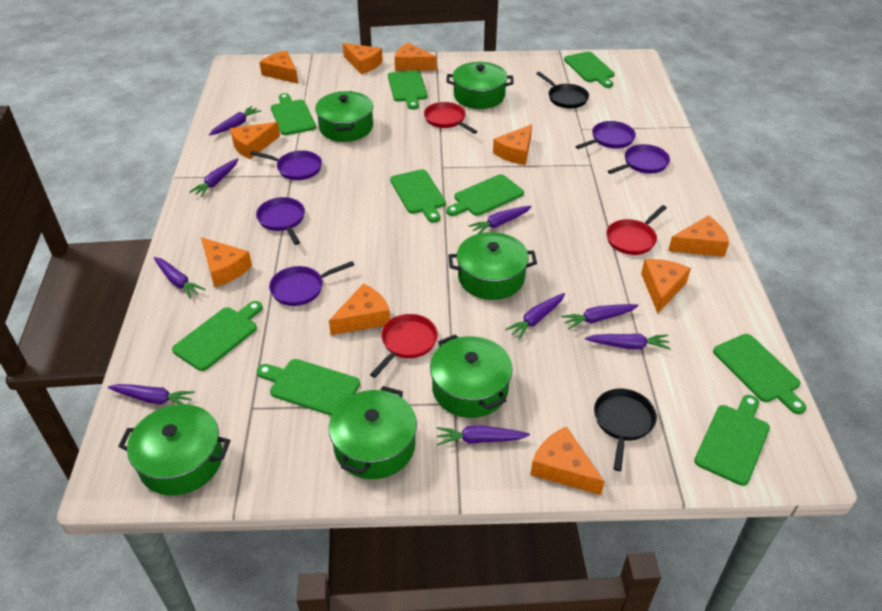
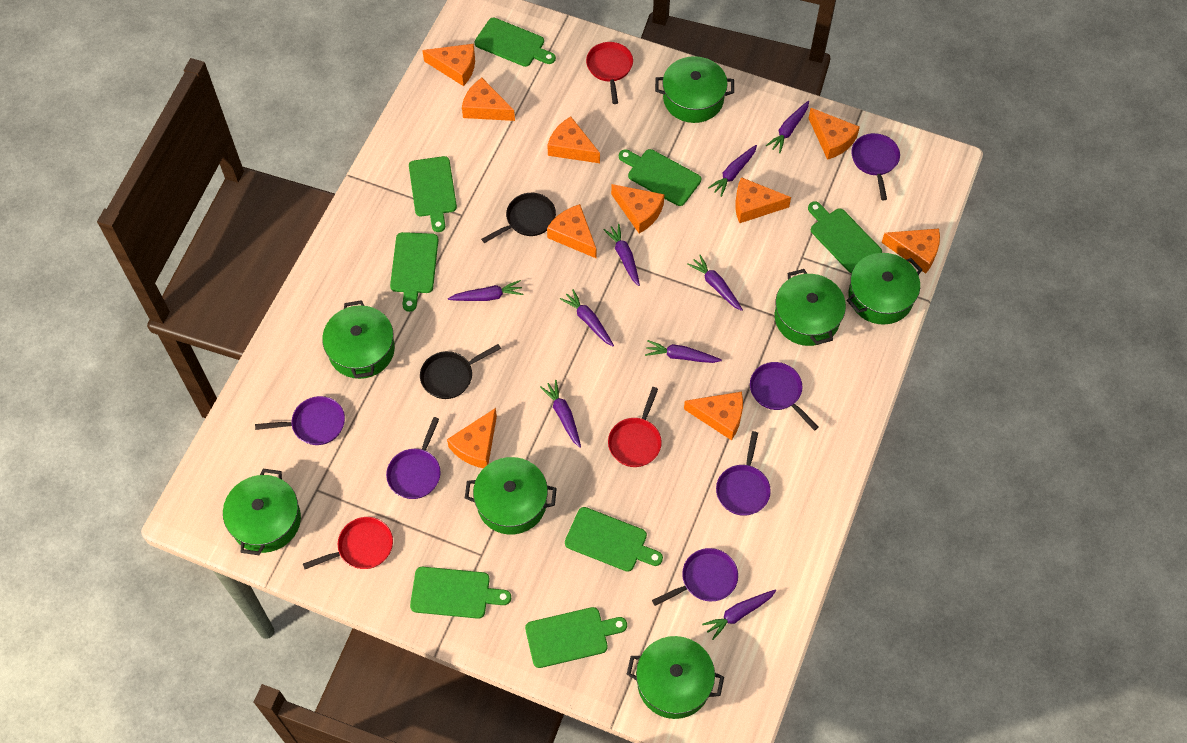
green cutting board: 9 -> 8
green pot: 6 -> 7
purple pan: 5 -> 6

